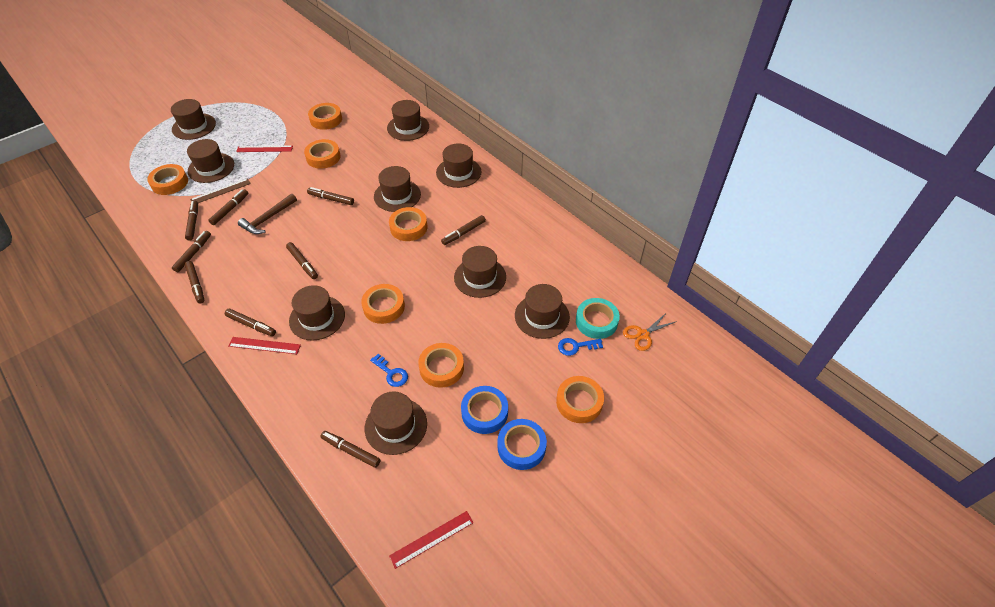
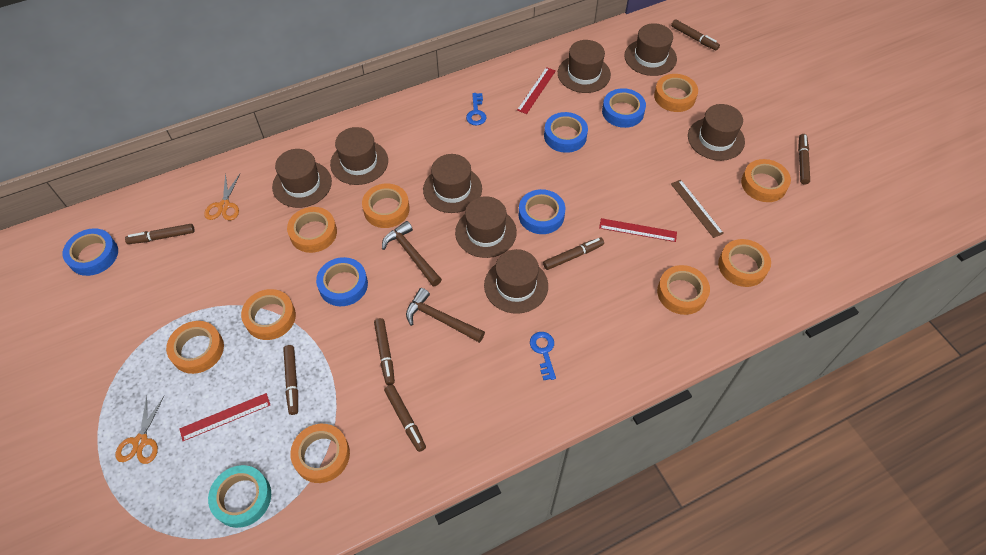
blue tape: 2 -> 5
brown hammer: 1 -> 2
brown hat: 9 -> 8
brown marker: 9 -> 7
orange scissors: 1 -> 2
orange tape: 7 -> 9

